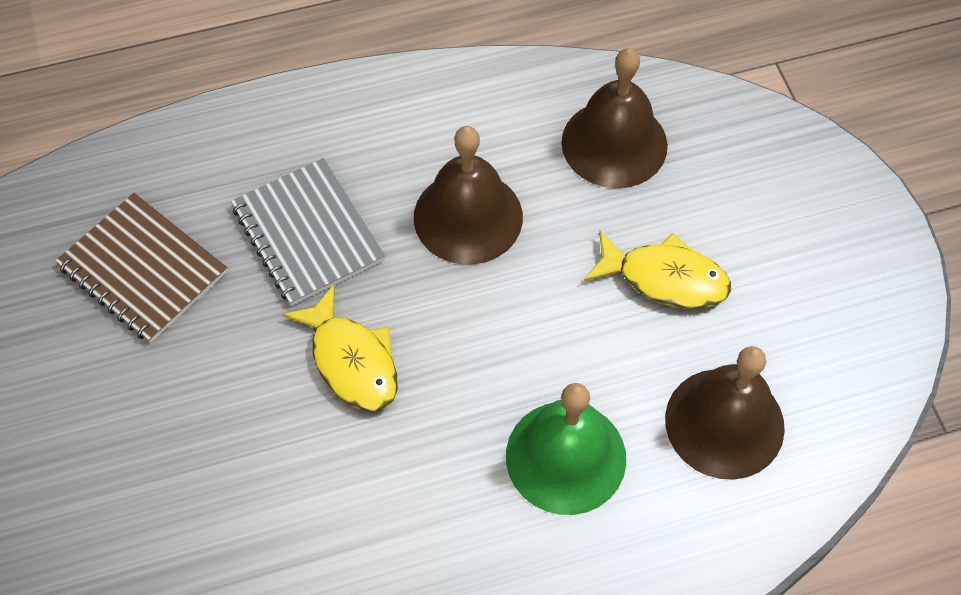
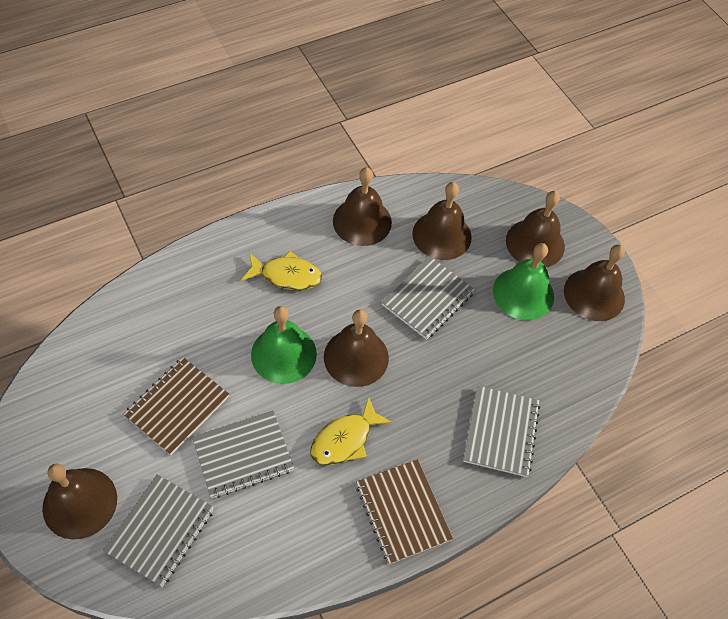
brown bell: 3 -> 6
brown notebook: 1 -> 2
green bell: 1 -> 2
grey notebook: 1 -> 4

